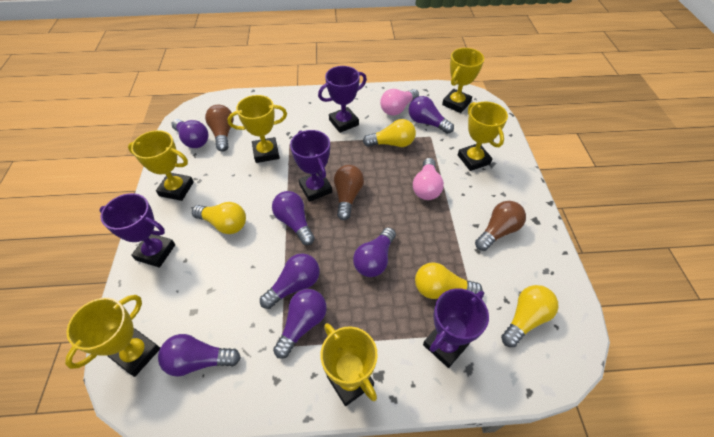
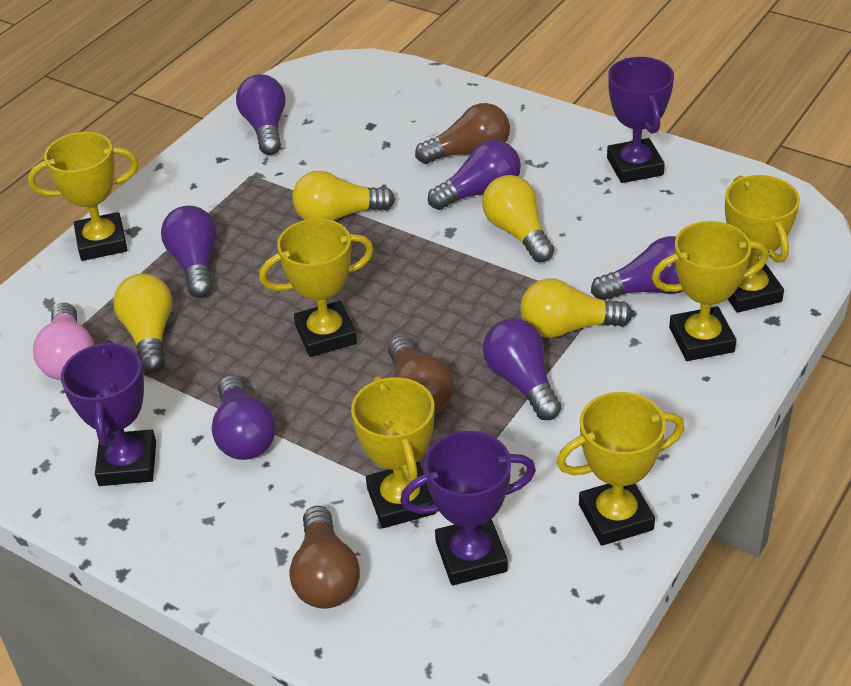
pink light bulb: 2 -> 1
purple light bulb: 7 -> 6
purple trophy: 4 -> 3

